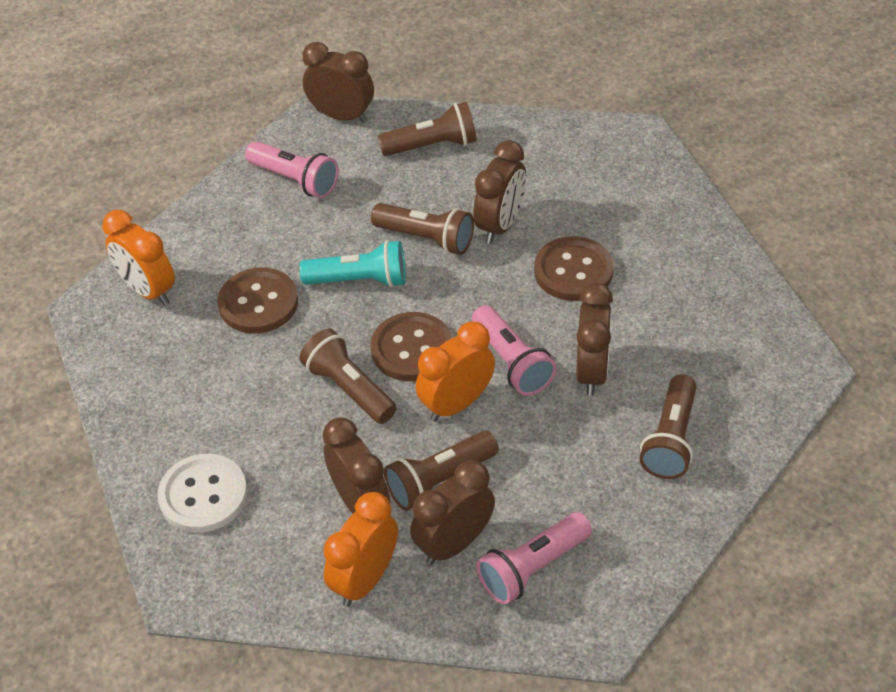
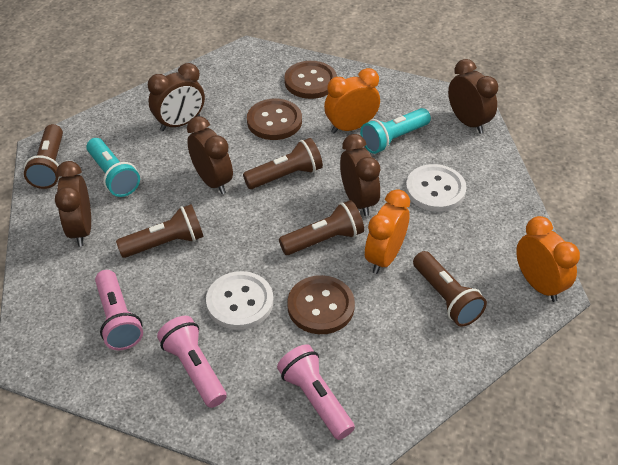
turquoise flashlight: 1 -> 2
white button: 1 -> 2

